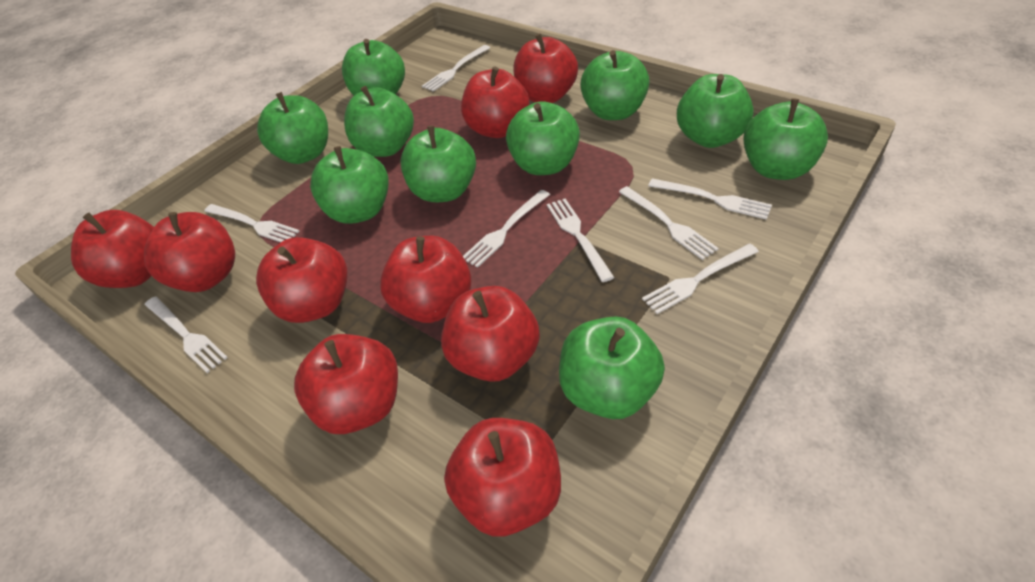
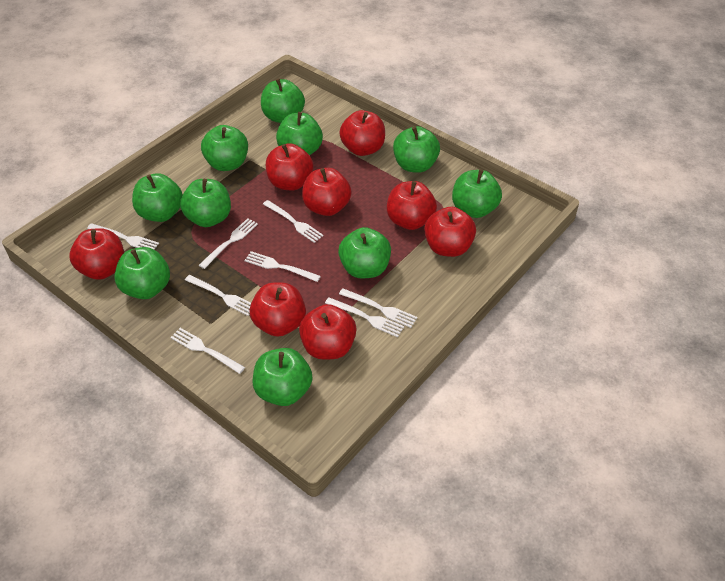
red apple: 9 -> 8

